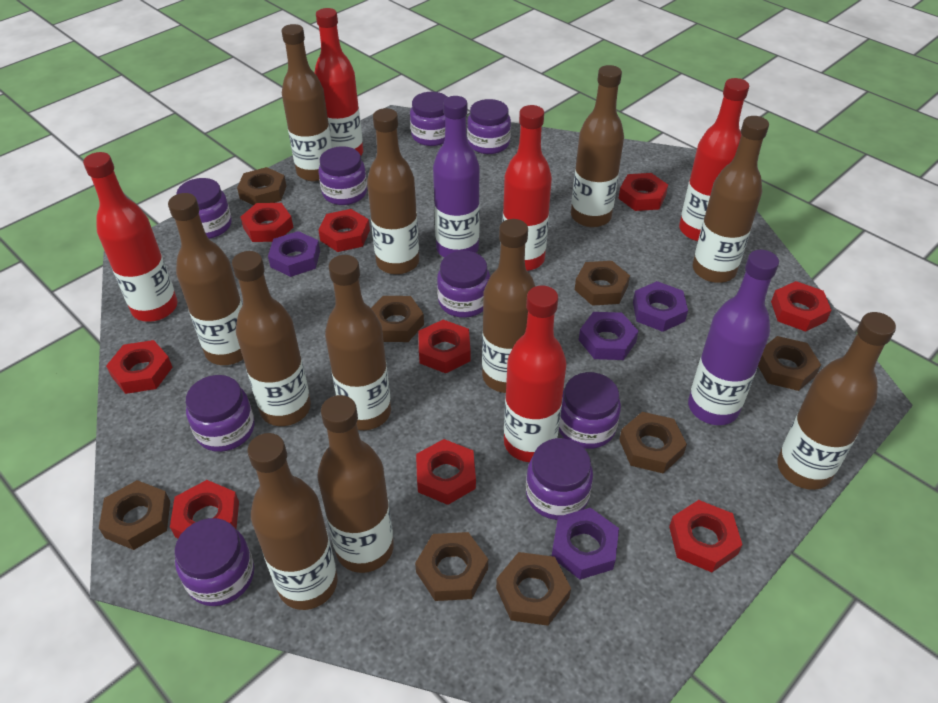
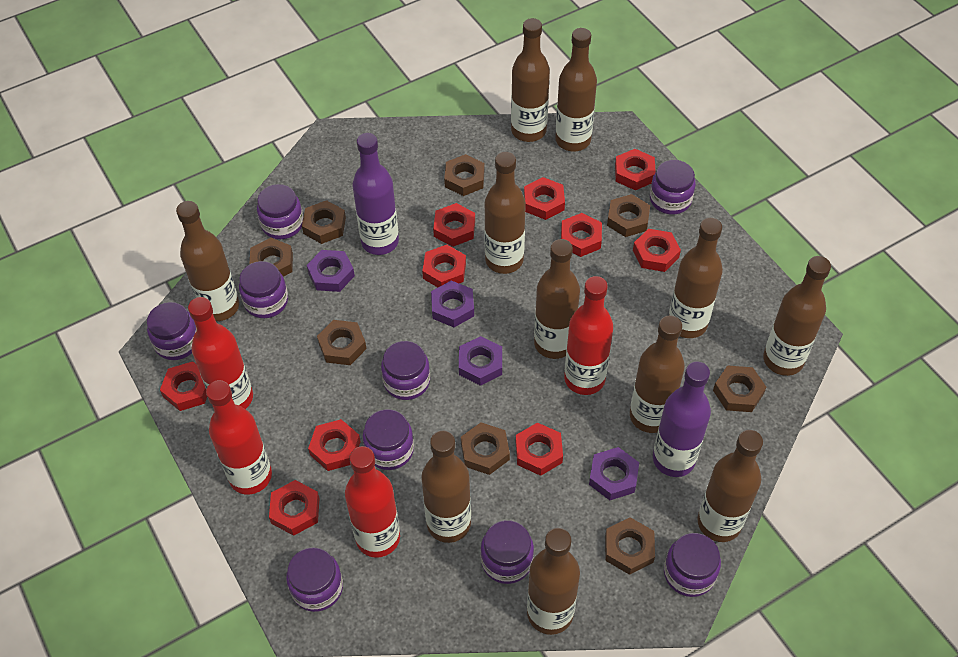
red bottle: 5 -> 4
red nut: 9 -> 10

